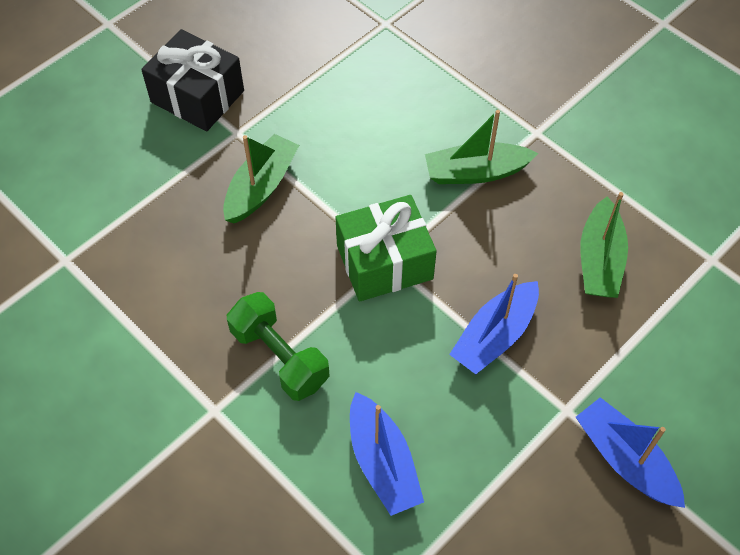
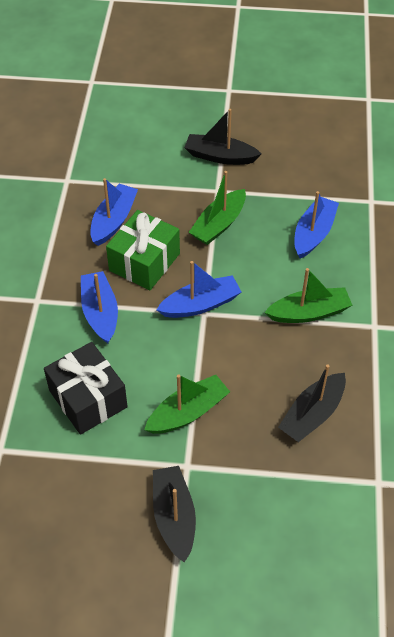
black boat: 0 -> 3
blue boat: 3 -> 4
green dumbbell: 1 -> 0

